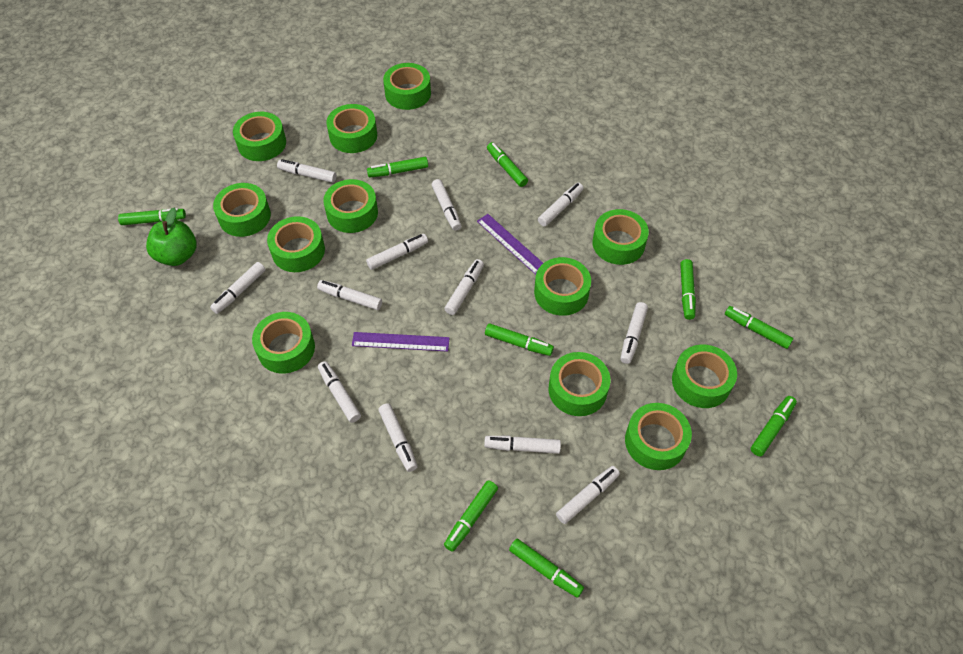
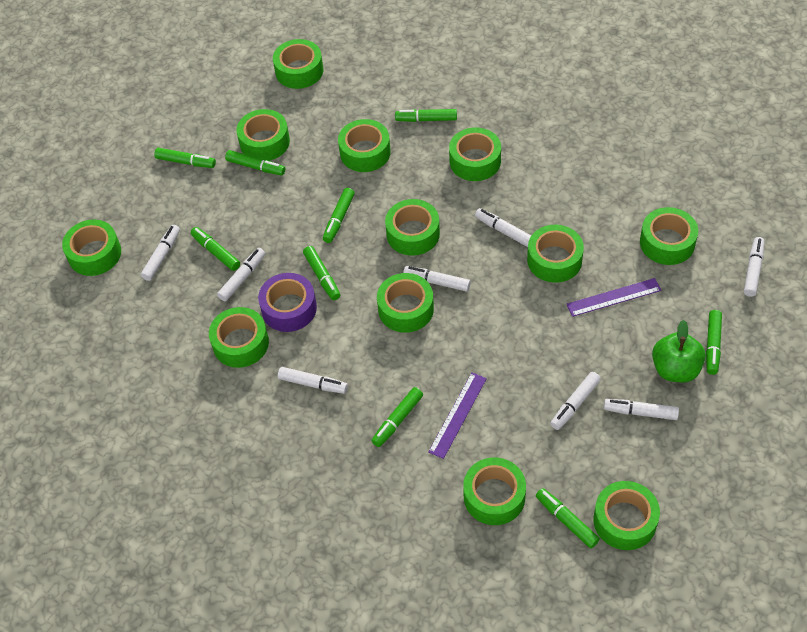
purple tape: 0 -> 1
white marker: 12 -> 8

